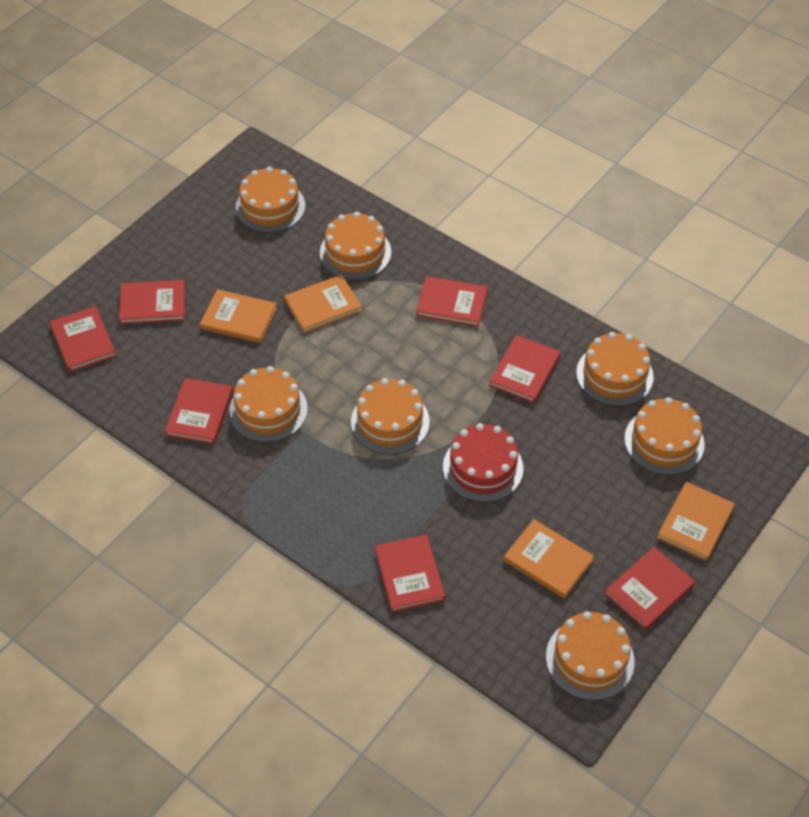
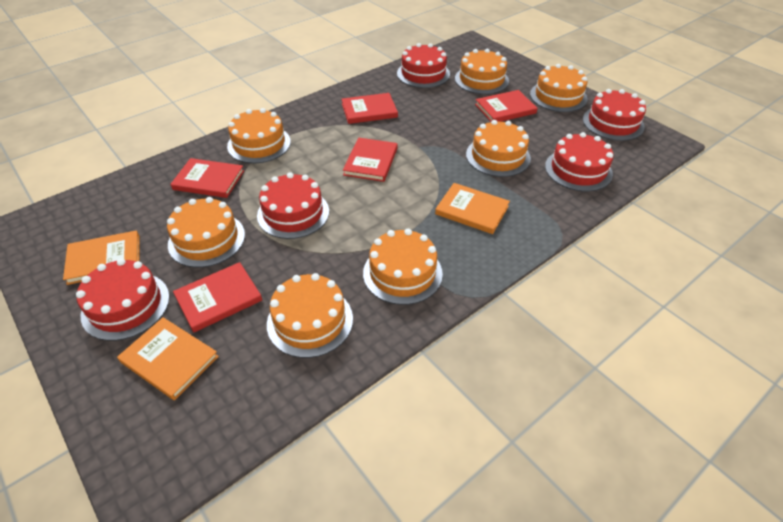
orange book: 4 -> 3
red book: 7 -> 5
red cake: 1 -> 5

